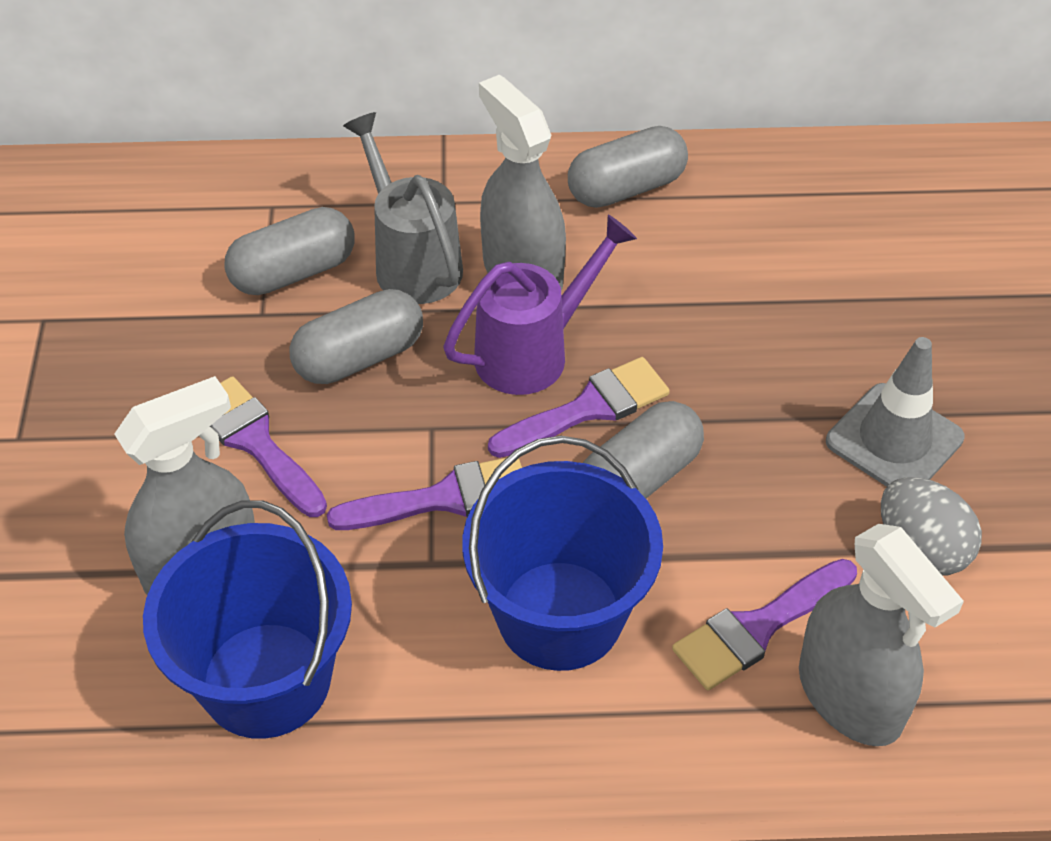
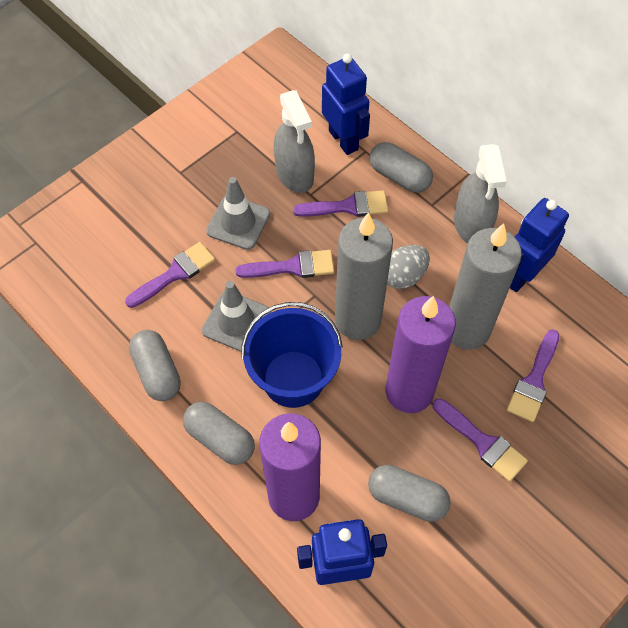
blue bucket: 2 -> 1
blue robot: 0 -> 3
grey candle: 0 -> 2
grey spray bottle: 3 -> 2
grey traffic cone: 1 -> 2
grey watering can: 1 -> 0
purple brush: 4 -> 5
purple candle: 0 -> 2
purple watering can: 1 -> 0

